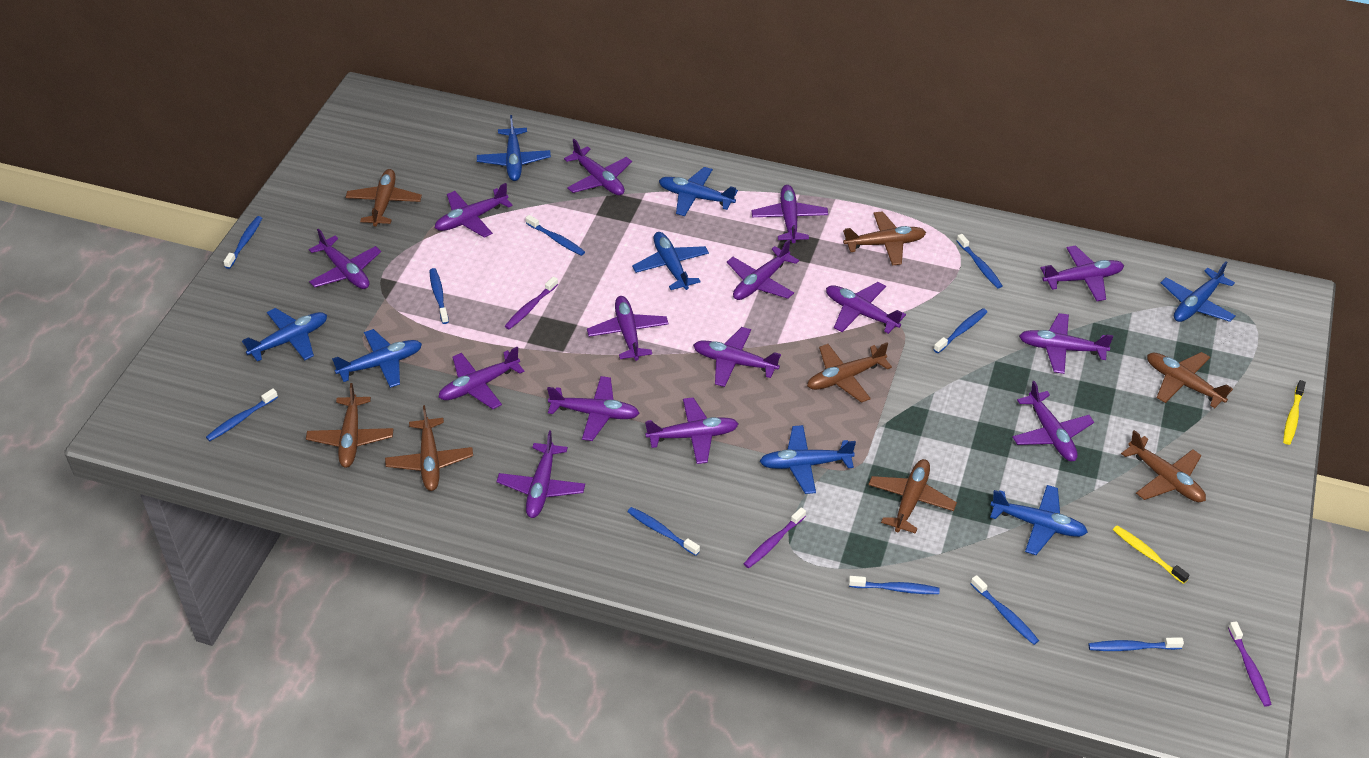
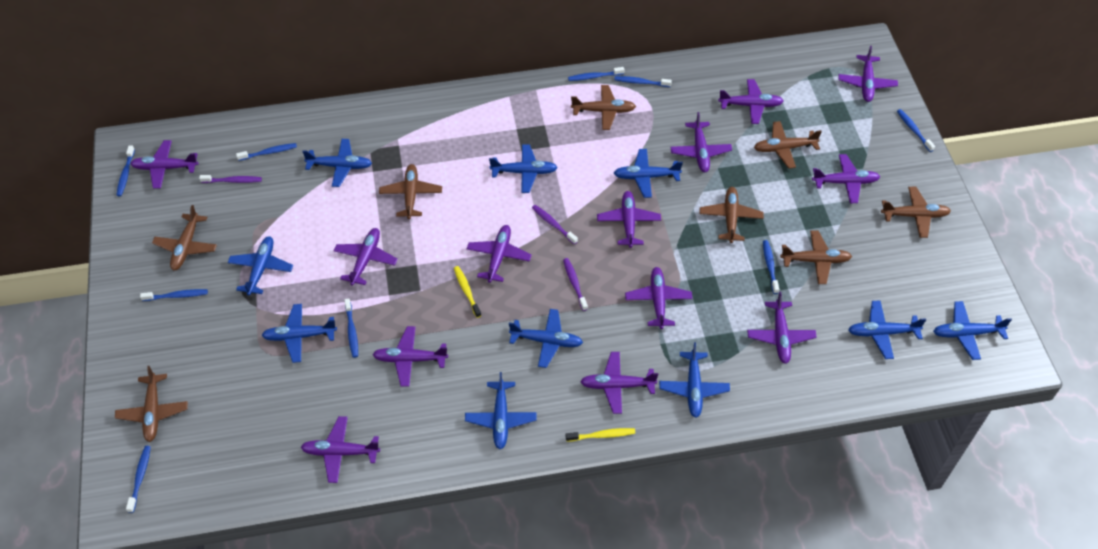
blue plane: 8 -> 10
blue toothbrush: 10 -> 9
purple plane: 15 -> 13

